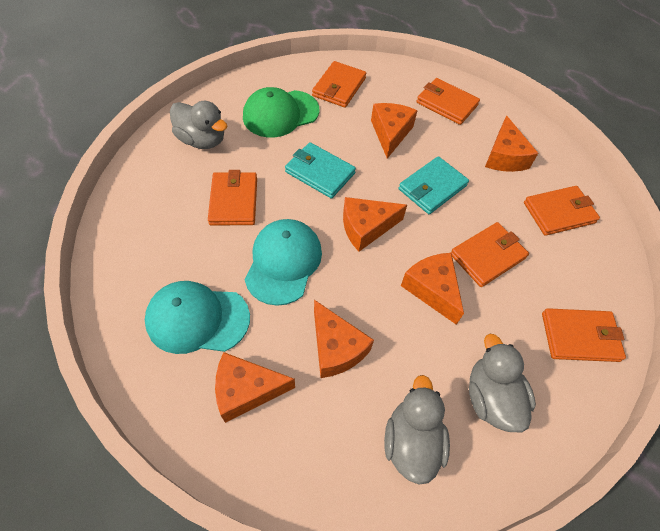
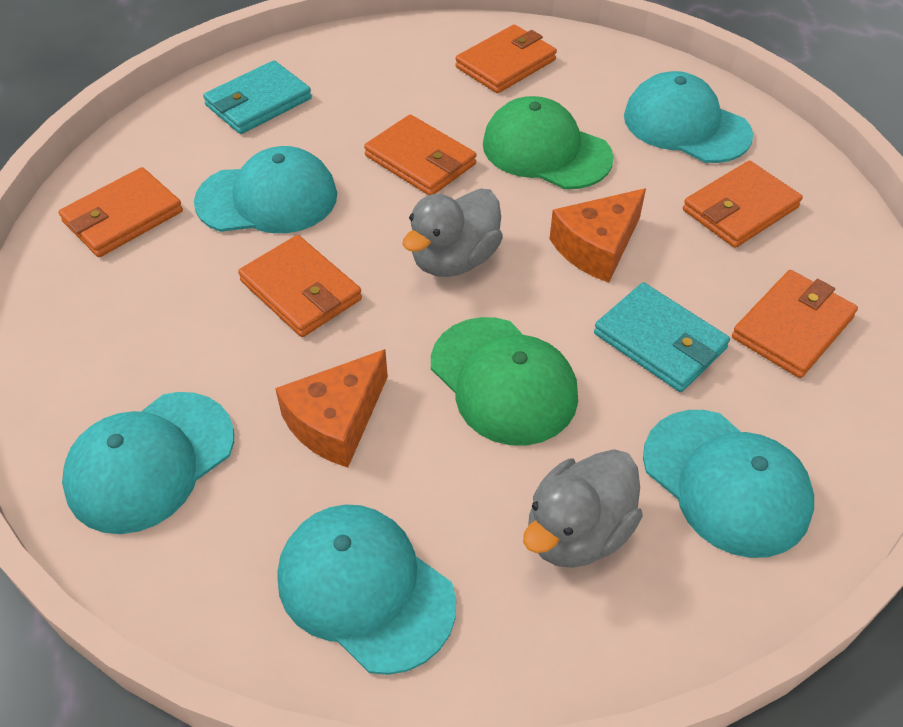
green cap: 1 -> 2
grey duck: 3 -> 2
orange cheese: 6 -> 2
turquoise cap: 2 -> 5

